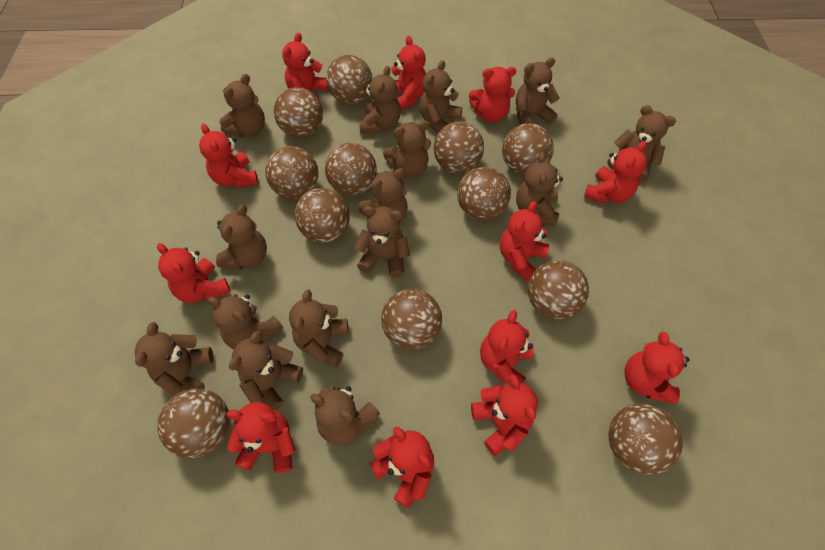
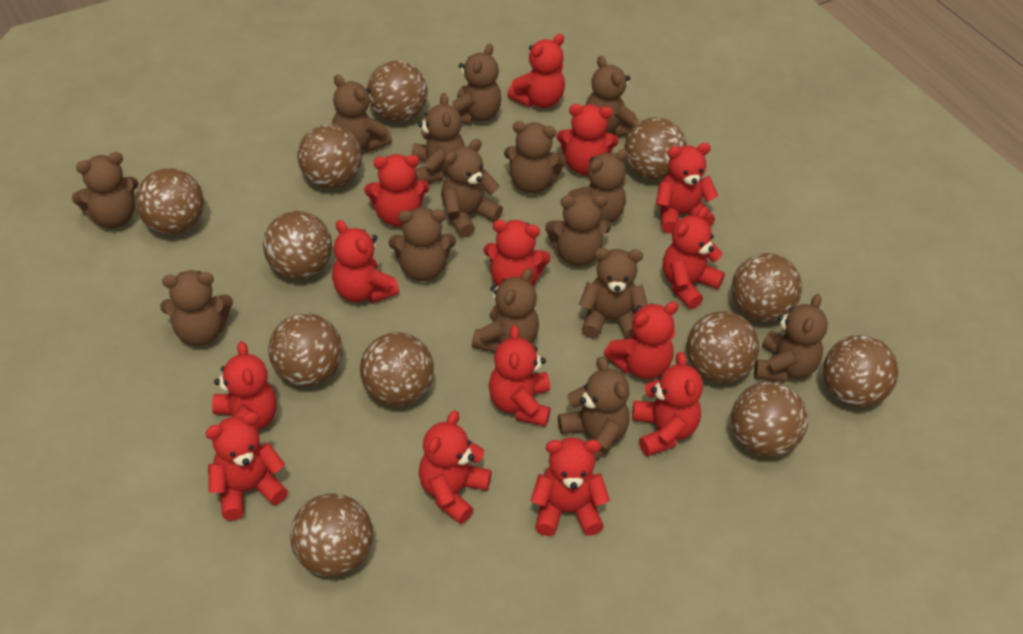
red teddy bear: 12 -> 14

